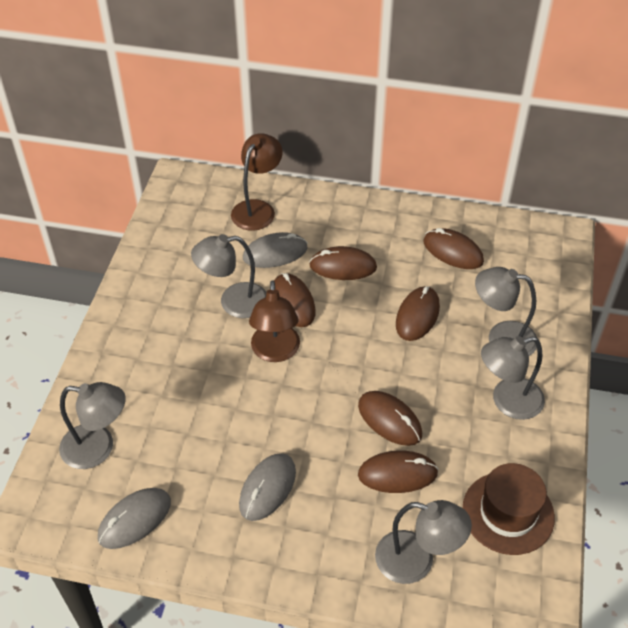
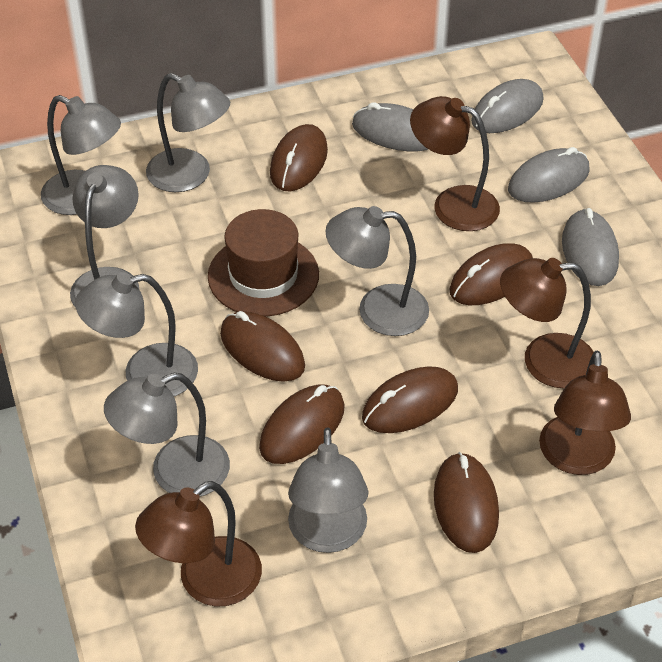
brown lamp: 2 -> 4
grey lamp: 5 -> 7
grey mouse: 3 -> 4

